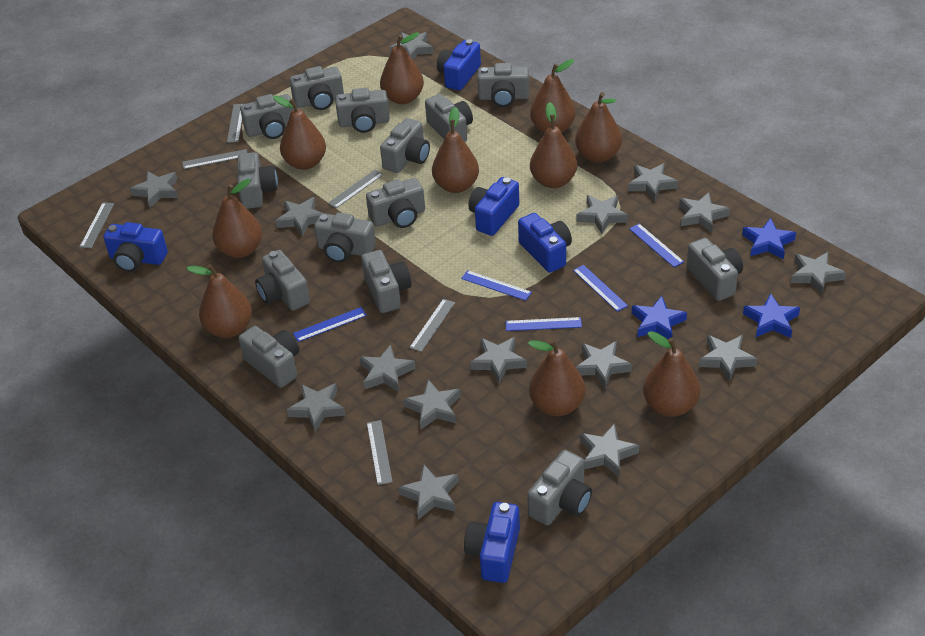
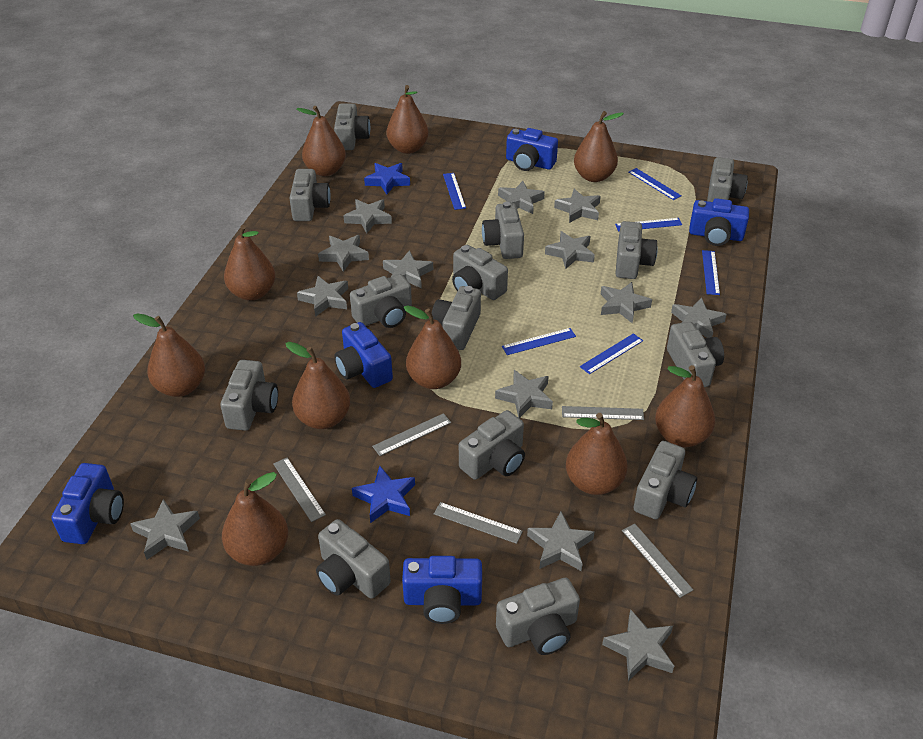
blue ruler: 5 -> 6
blue star: 3 -> 2
grey ruler: 6 -> 5
grey star: 15 -> 13

